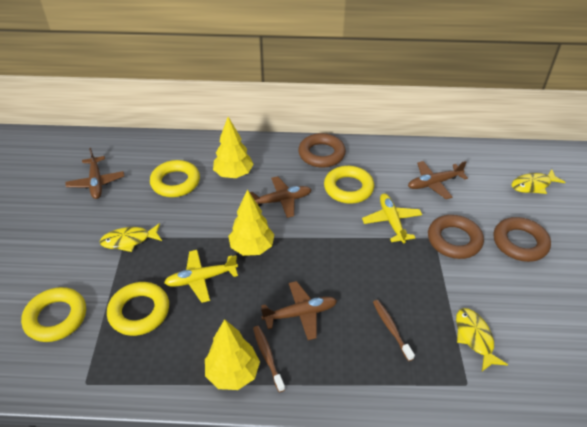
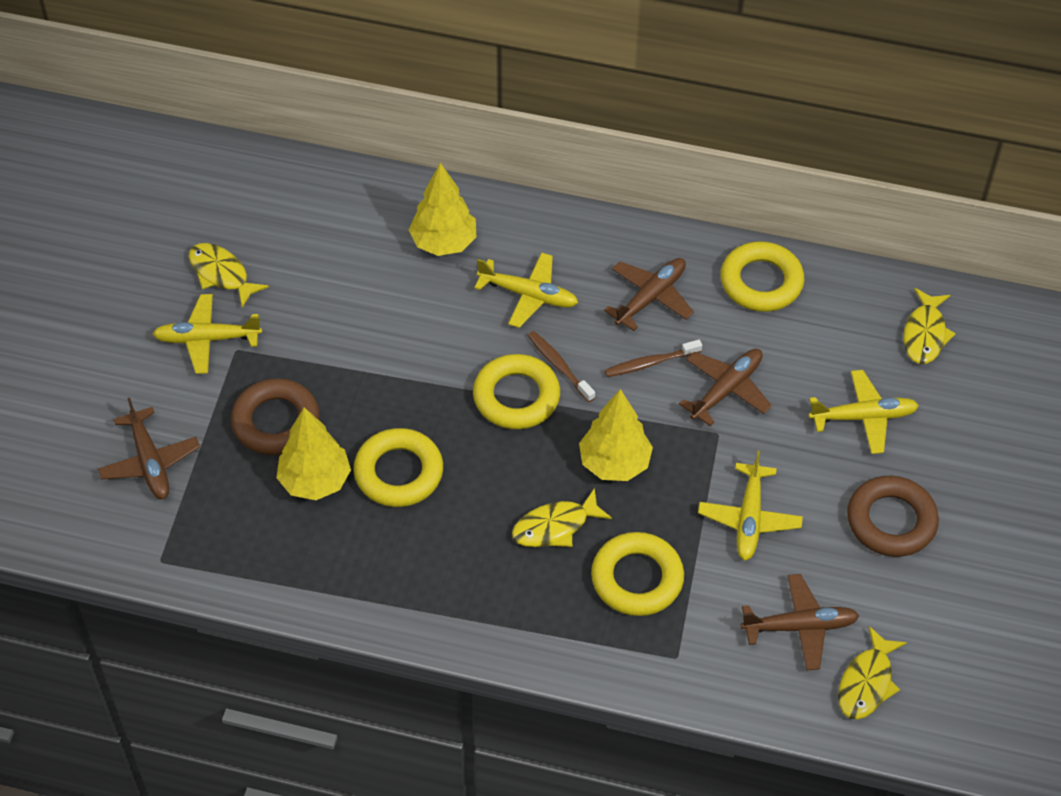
brown ring: 3 -> 2
yellow fish: 3 -> 4
yellow plane: 2 -> 4

